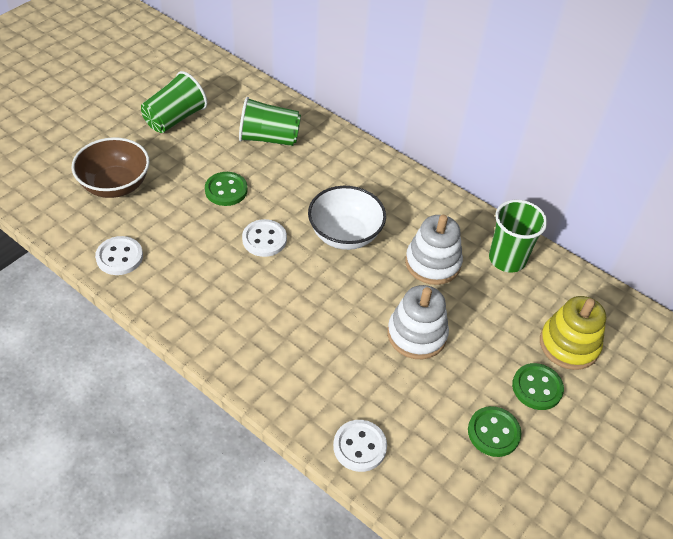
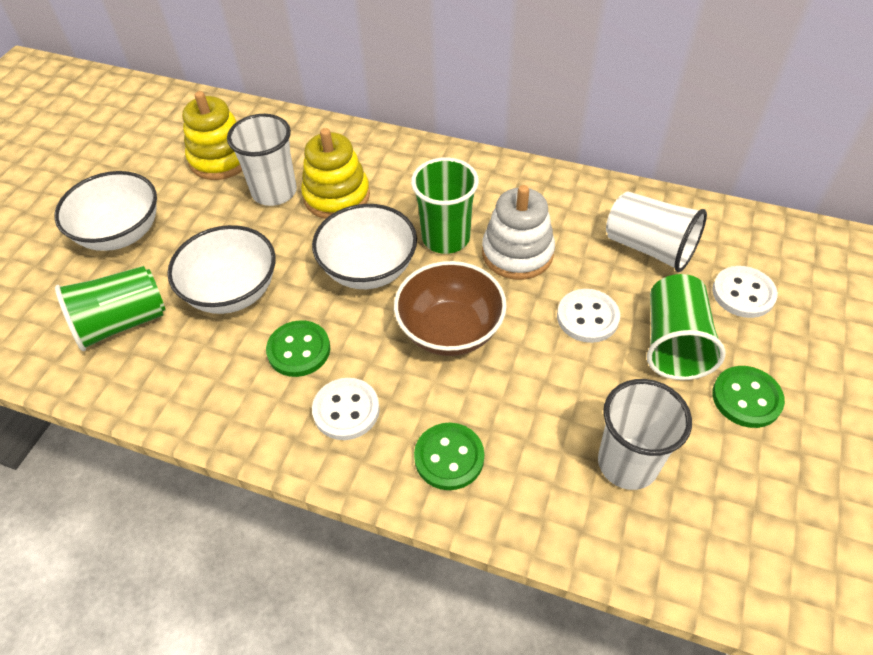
white bowl: 1 -> 3
white cup: 0 -> 3
white stacking toy: 2 -> 1
yellow stacking toy: 1 -> 2

